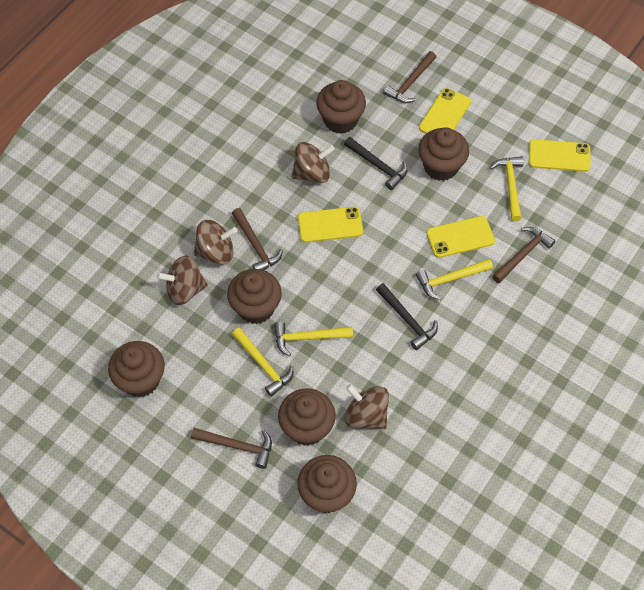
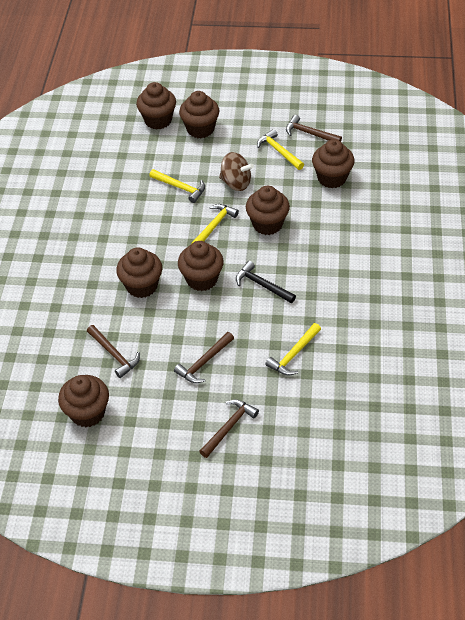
black hammer: 2 -> 1
brown cupcake: 6 -> 7
brown spinning top: 4 -> 1
yellow phone: 4 -> 0

